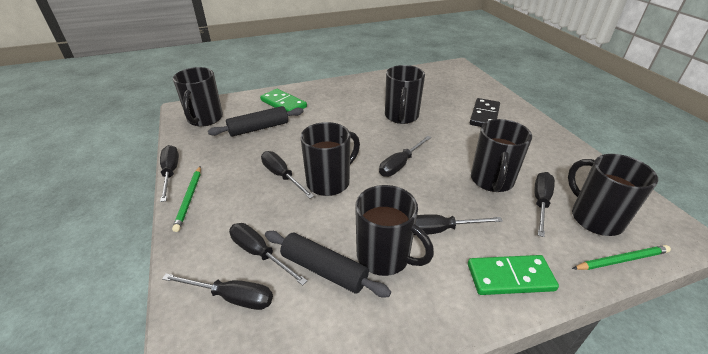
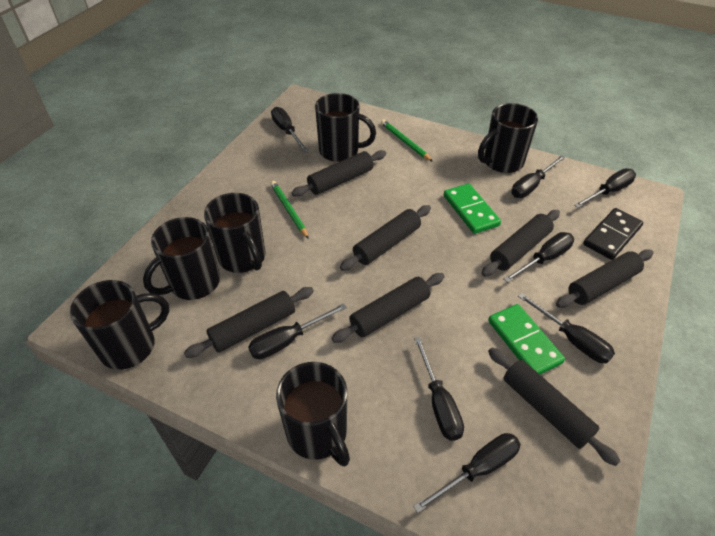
black rolling pin: 2 -> 7
black screwdriver: 7 -> 8

